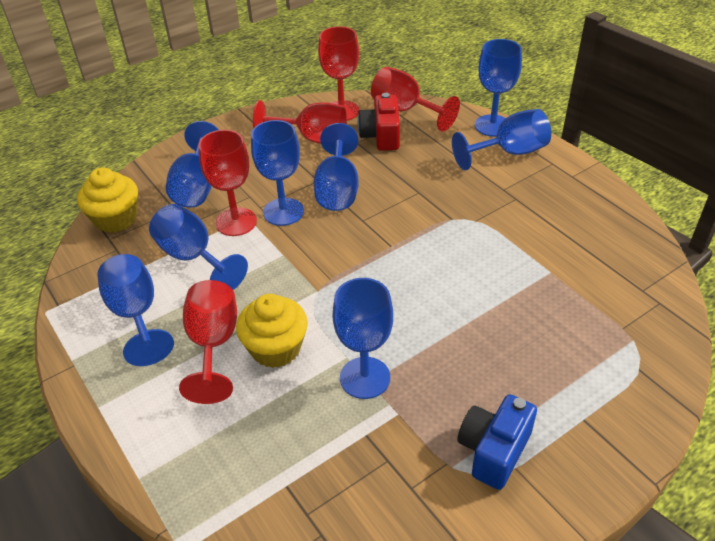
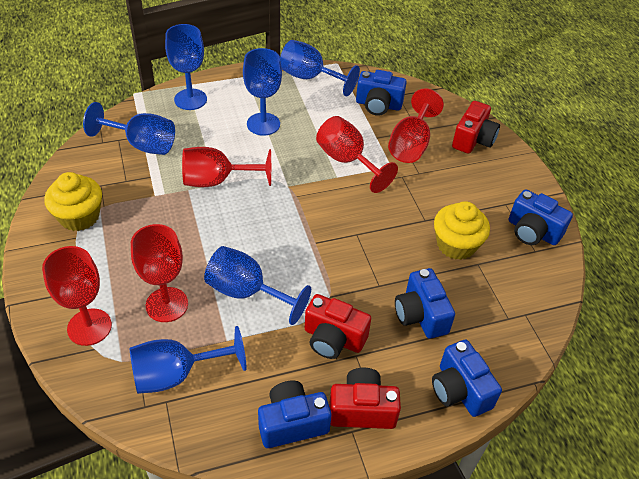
blue camera: 1 -> 5
blue goblet: 8 -> 6
red camera: 1 -> 3

